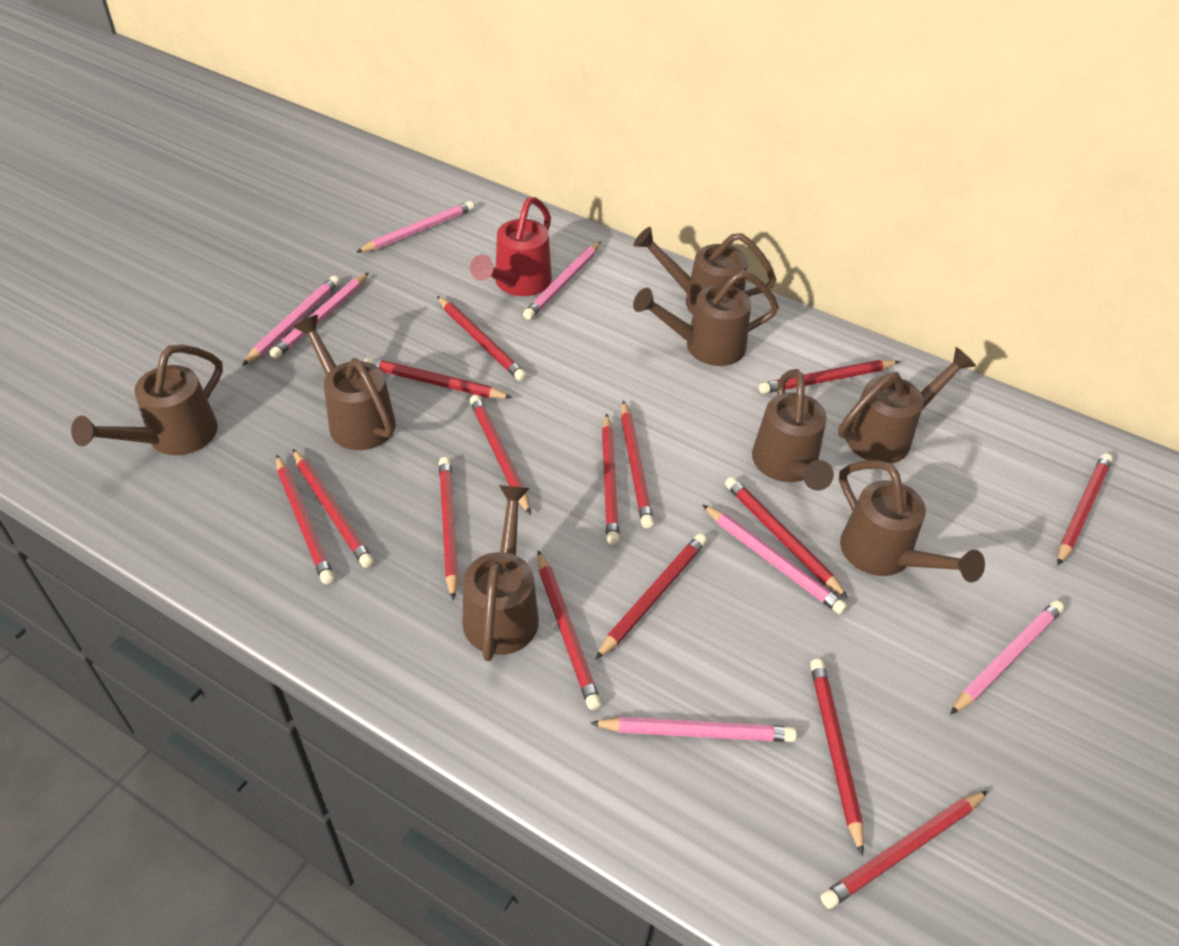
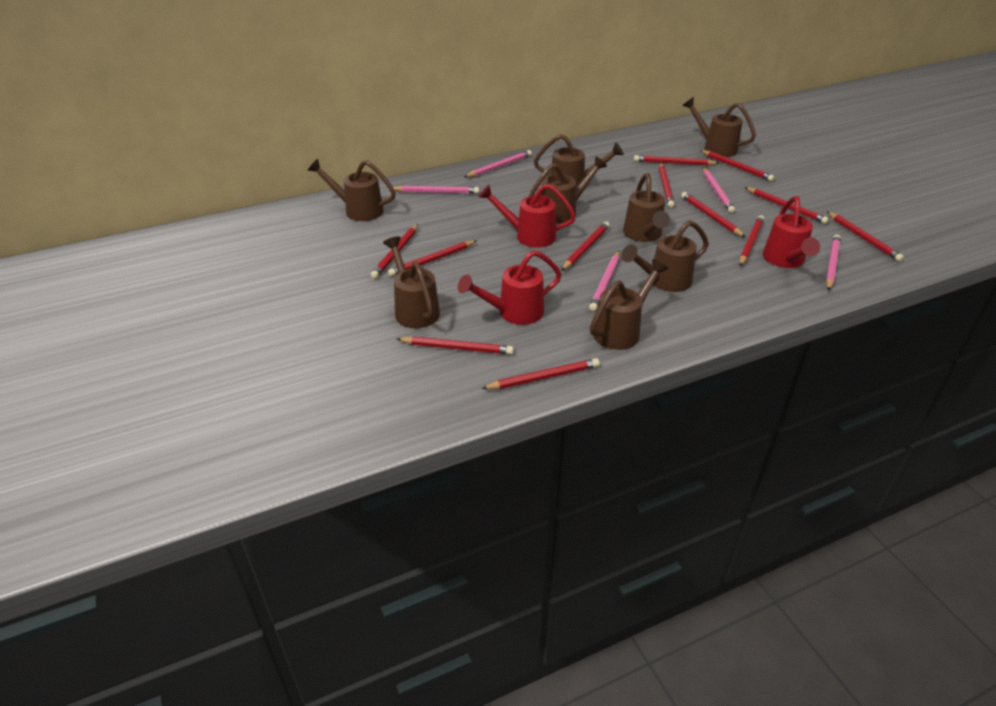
pink pencil: 7 -> 5
red pencil: 15 -> 12
red watering can: 1 -> 3

